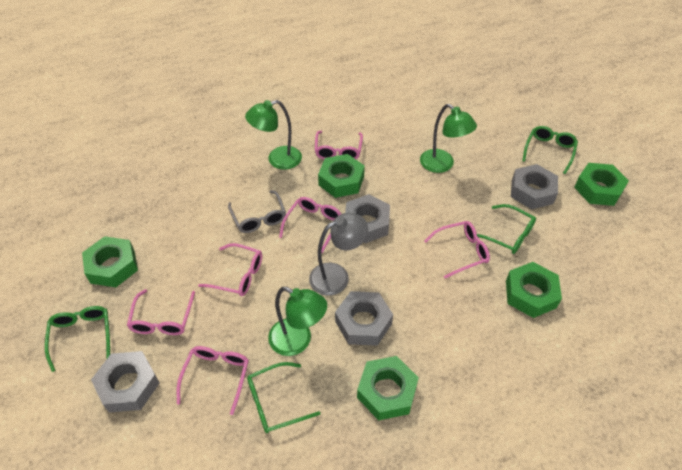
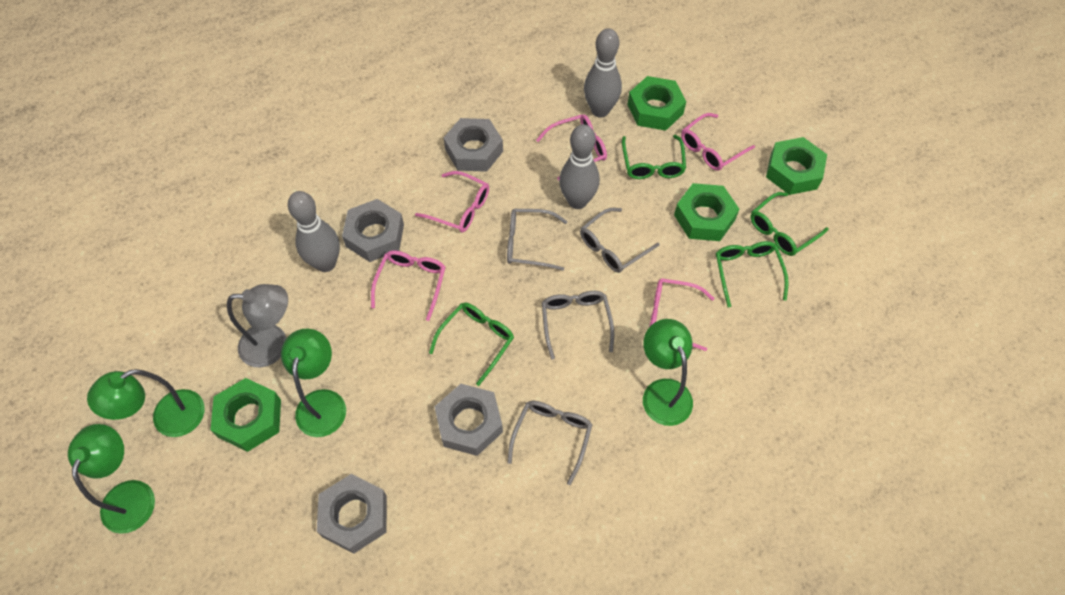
green lamp: 3 -> 4
green nut: 5 -> 4
grey bowling pin: 0 -> 3
grey glasses: 1 -> 4
pink glasses: 6 -> 5

